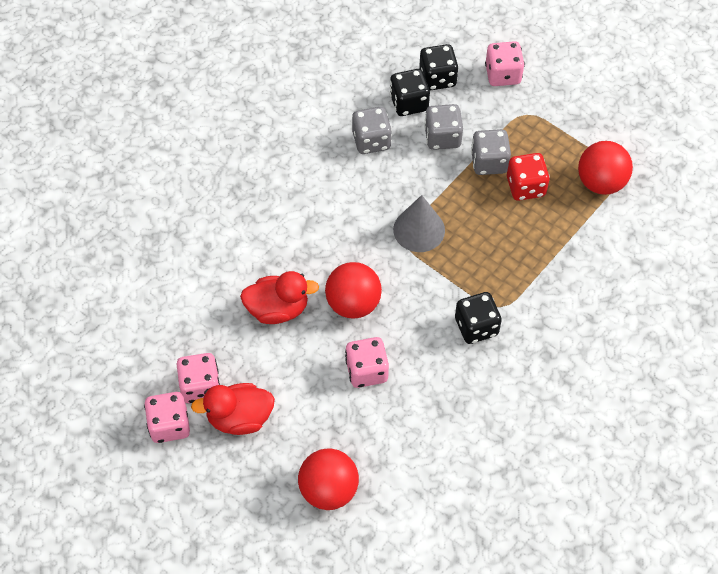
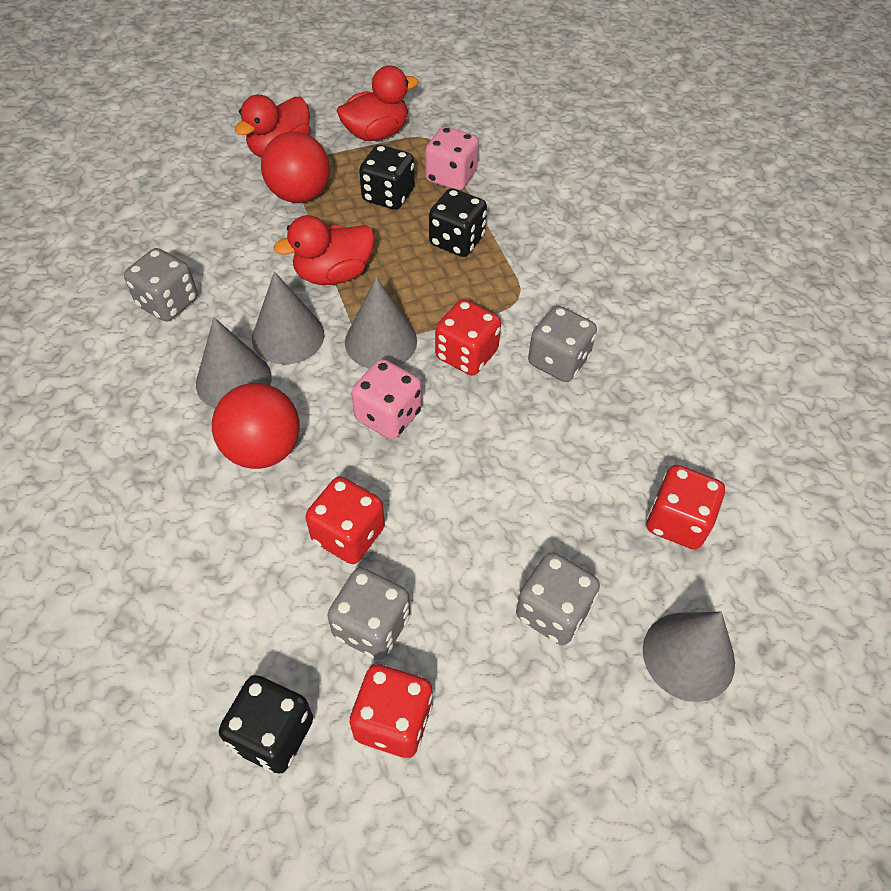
grey cone: 1 -> 4
grey dice: 3 -> 4
pink dice: 4 -> 2
red ball: 3 -> 2
red dice: 1 -> 4
red duck: 2 -> 3

